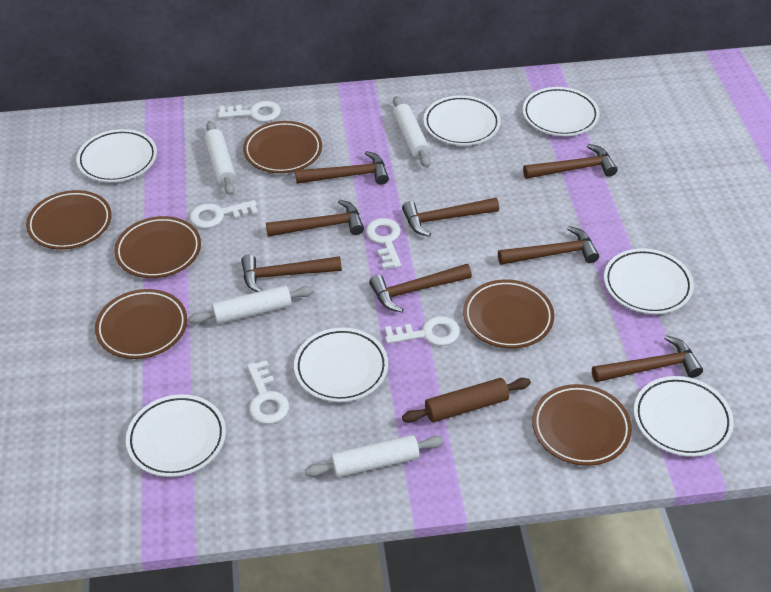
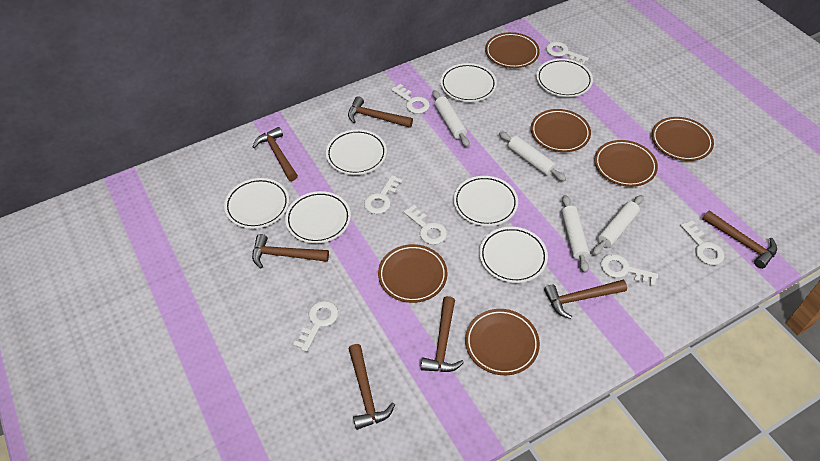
brown hammer: 8 -> 7
brown rolling pin: 1 -> 0
white key: 5 -> 7

